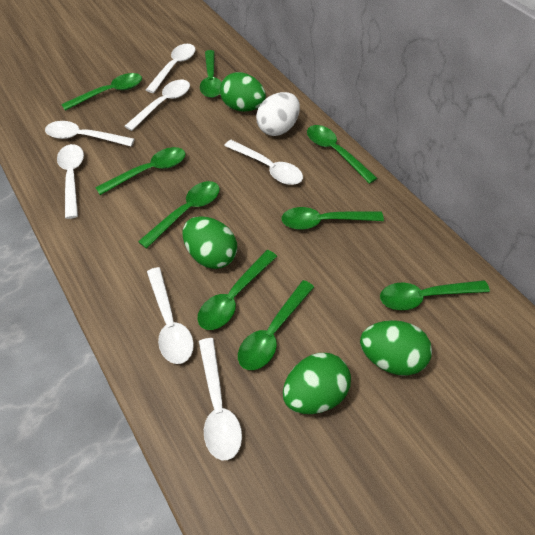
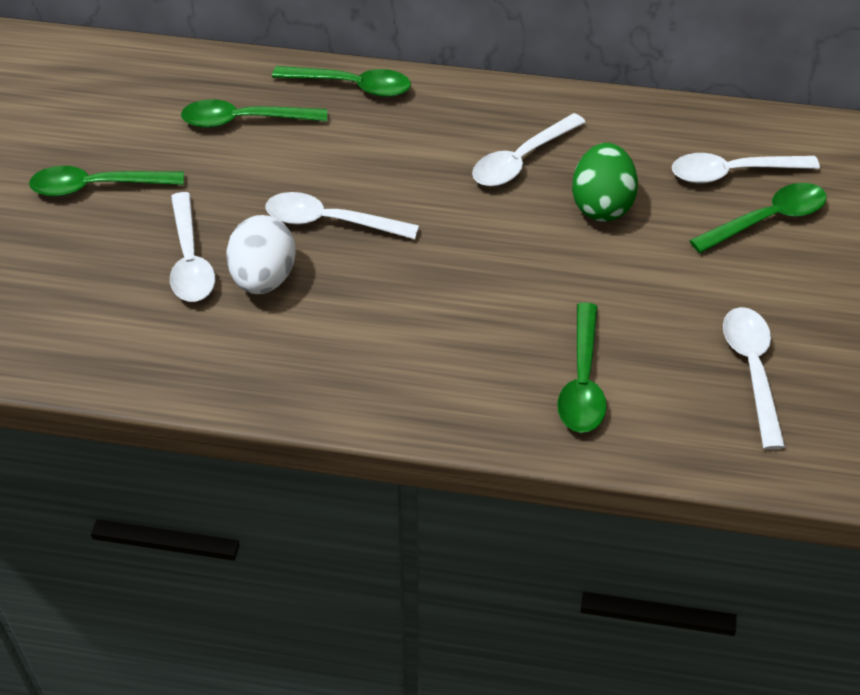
green egg: 4 -> 1
green spoon: 9 -> 5
white spoon: 7 -> 5

